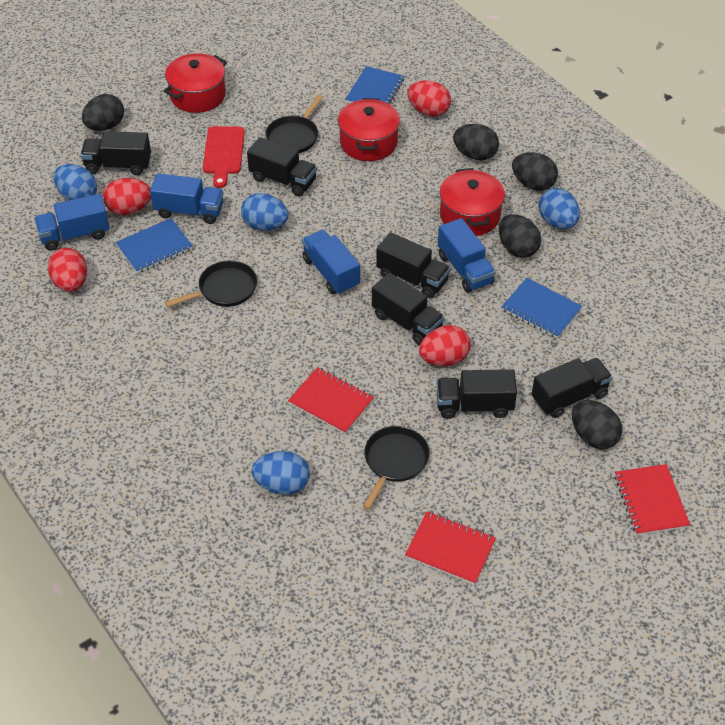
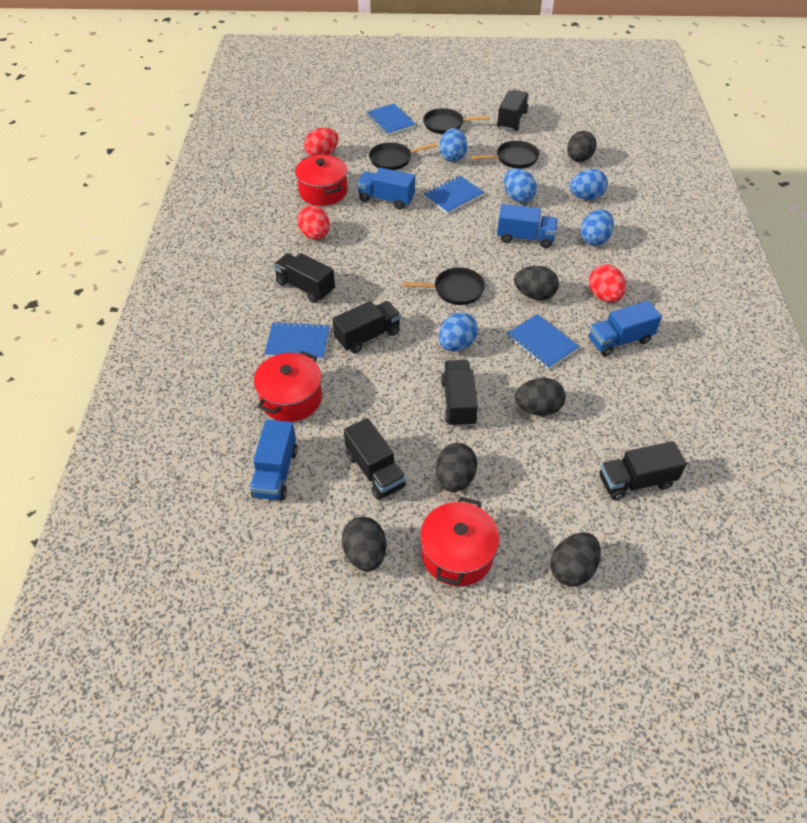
black egg: 5 -> 6
black pan: 3 -> 4
blue egg: 4 -> 5
blue notebook: 3 -> 4
red cutting board: 1 -> 0
red egg: 4 -> 3
red notebook: 3 -> 0

